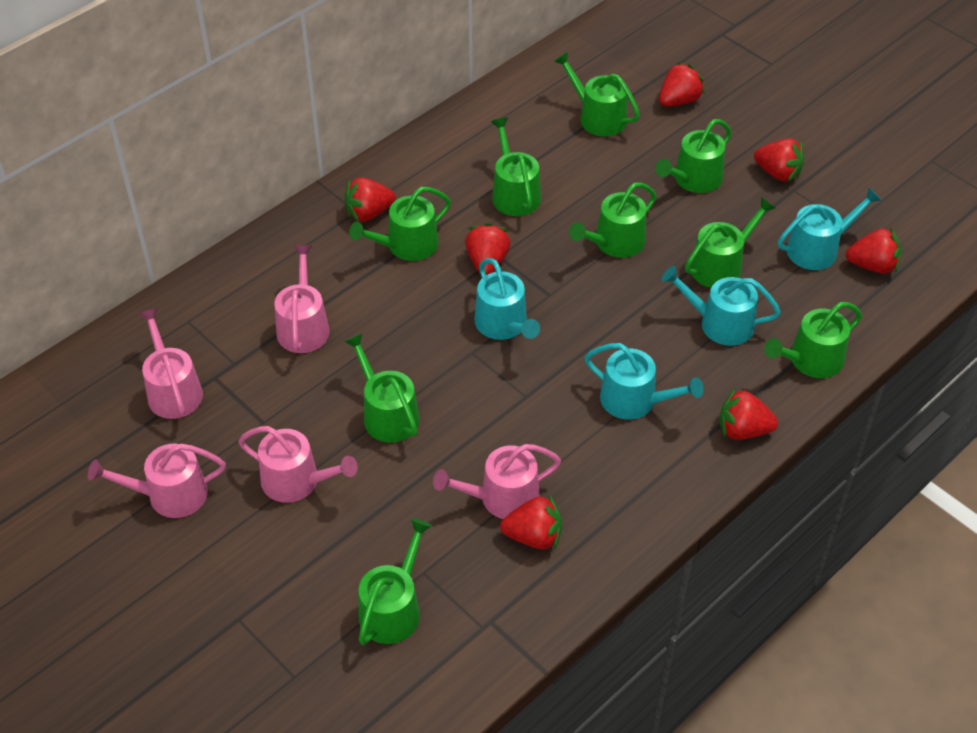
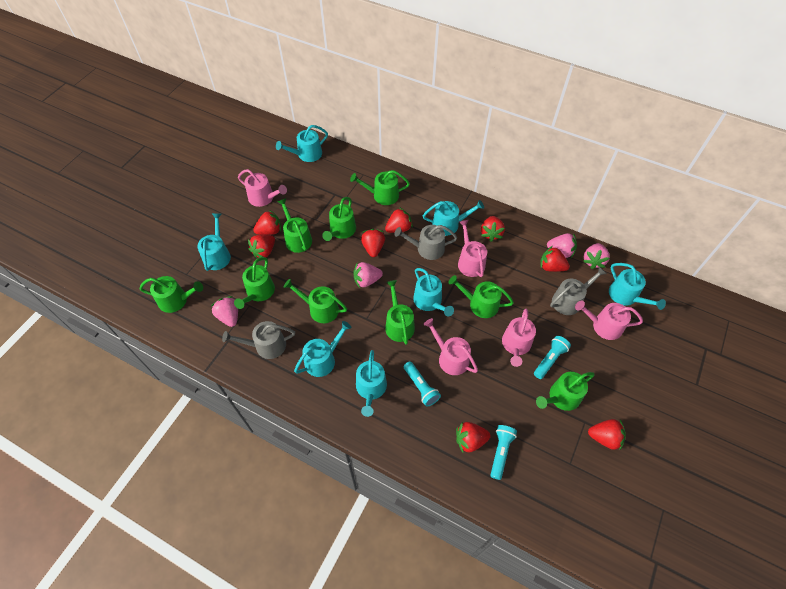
grey watering can: 0 -> 3
pink strawberry: 0 -> 4
red strawberry: 7 -> 8
turquoise flashlight: 0 -> 3
turquoise watering can: 4 -> 7

